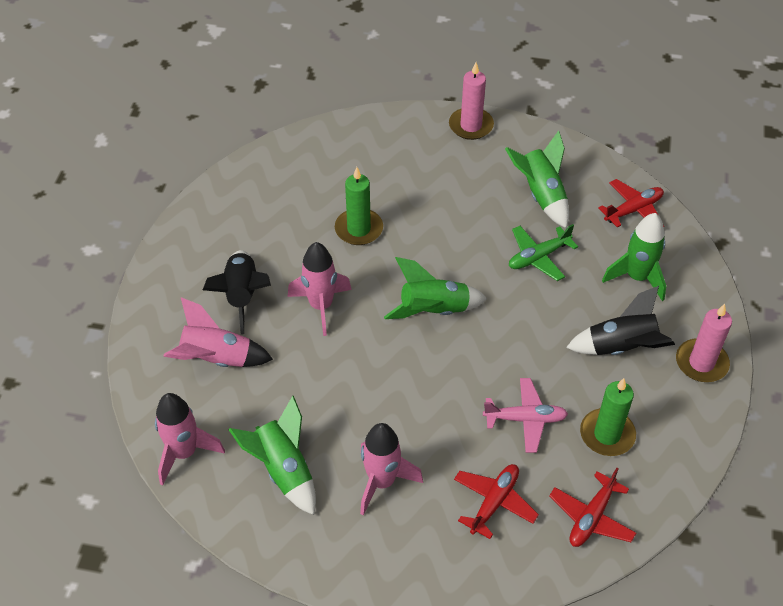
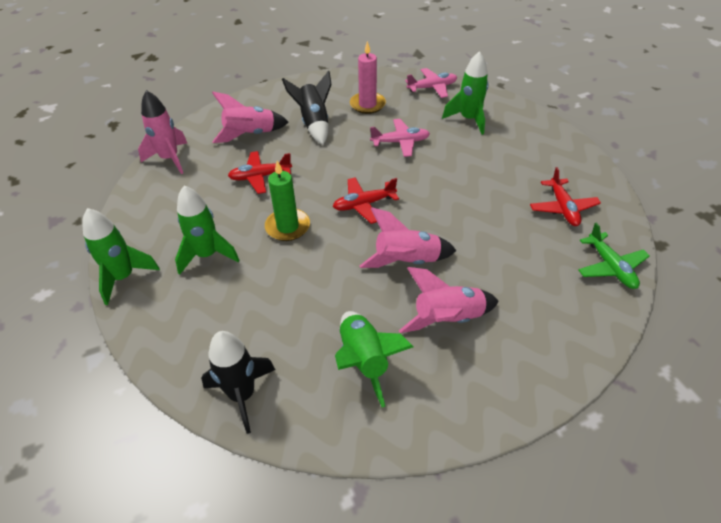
green candle: 2 -> 1
pink candle: 2 -> 1
pink plane: 1 -> 2

